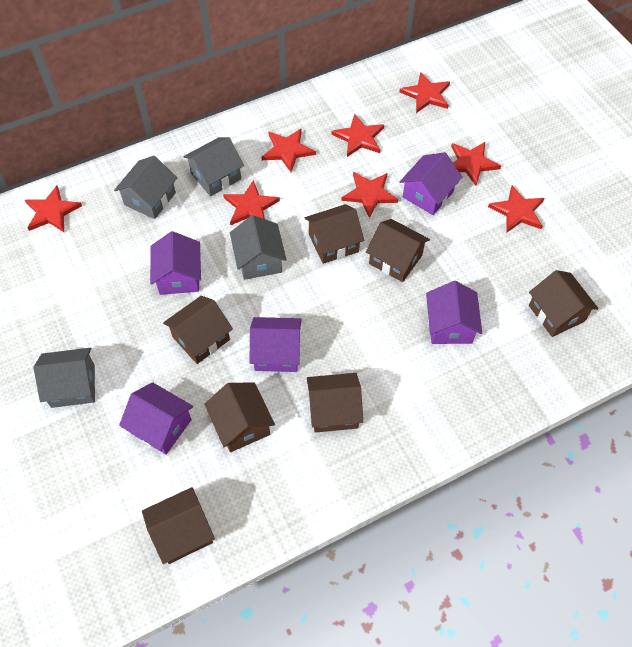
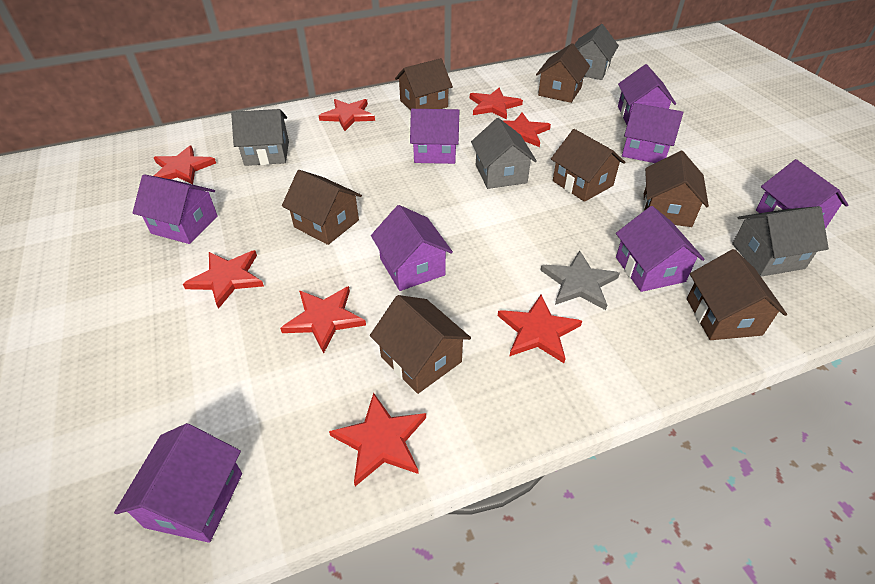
grey star: 0 -> 1
purple house: 5 -> 8

